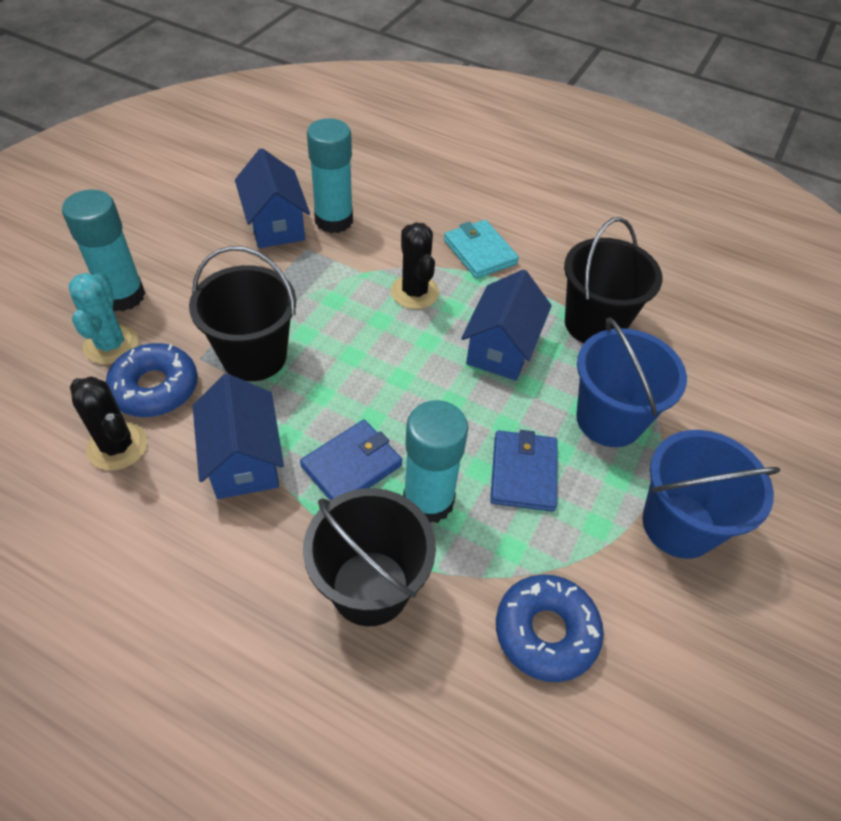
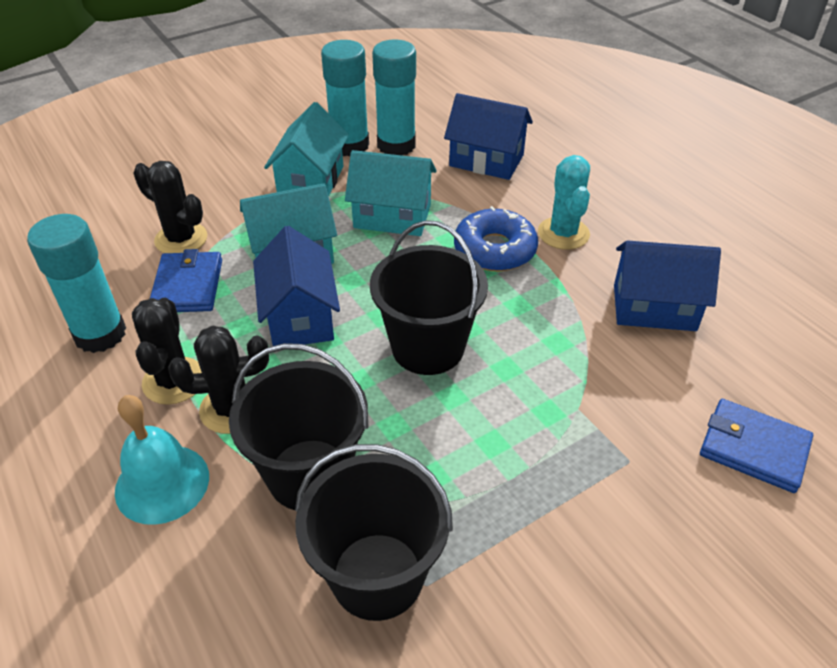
black cactus: 2 -> 3
blue bucket: 2 -> 0
blue donut: 2 -> 1
turquoise bell: 0 -> 1
turquoise house: 0 -> 3
turquoise wallet: 1 -> 0

